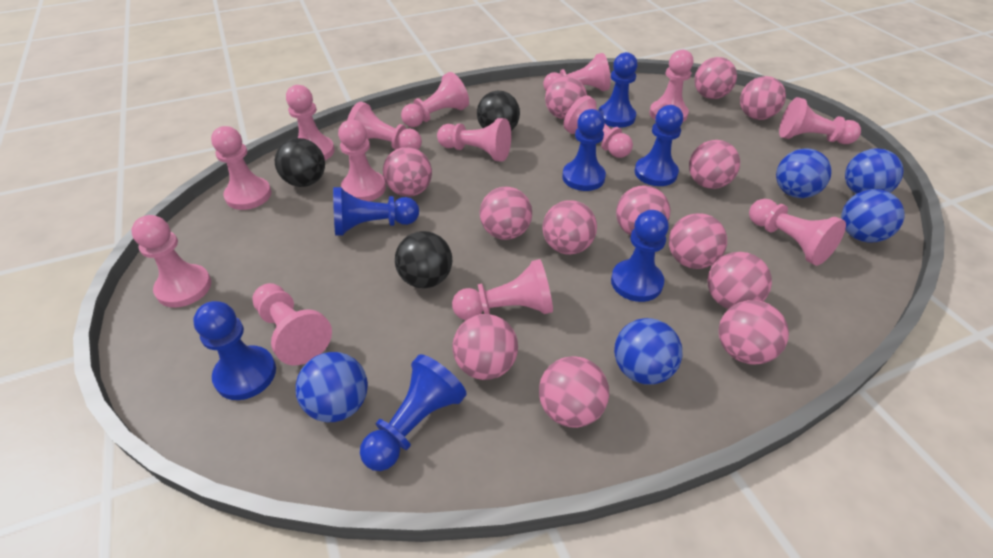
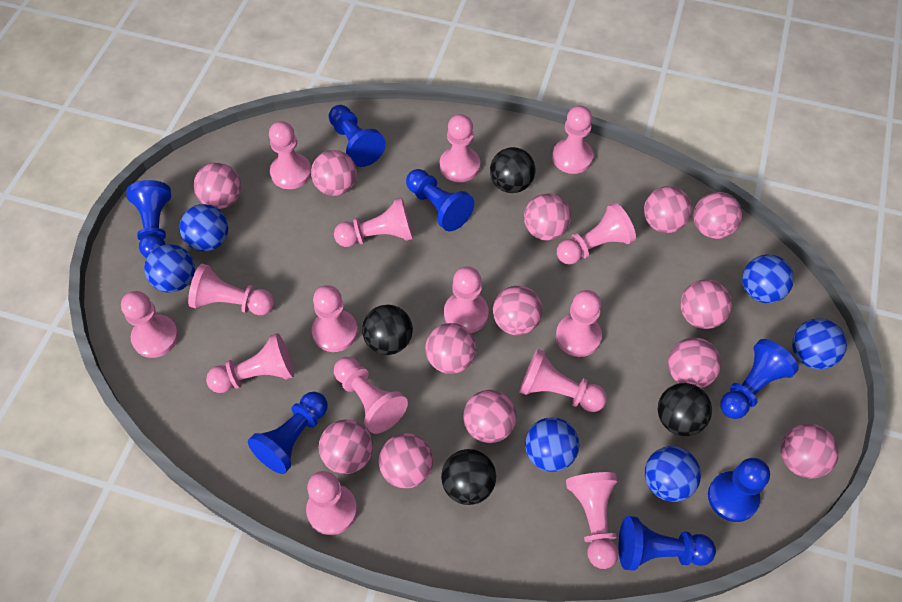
black ball: 3 -> 4
blue ball: 5 -> 6
pink pawn: 14 -> 15

